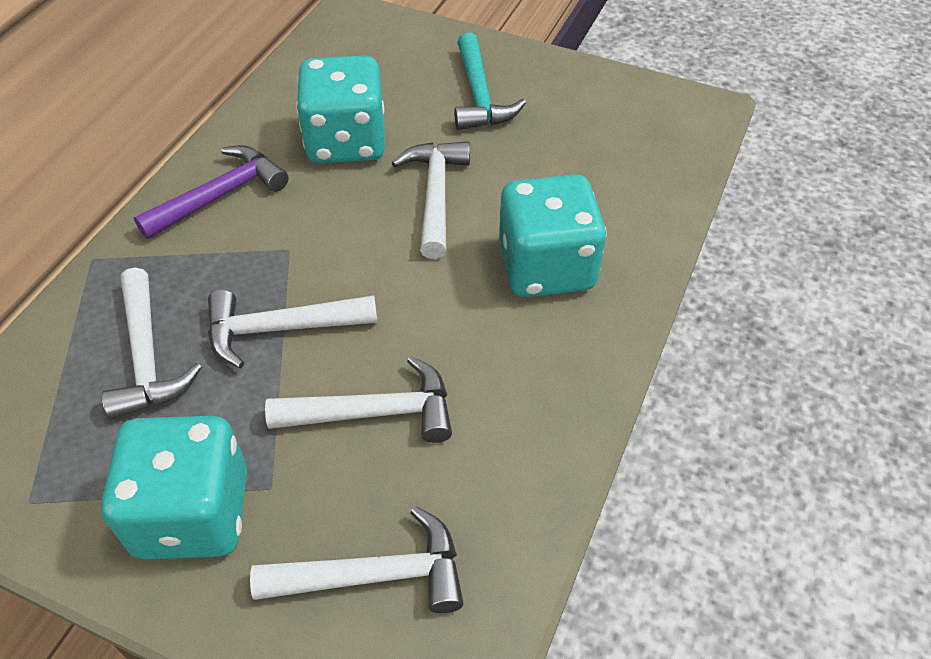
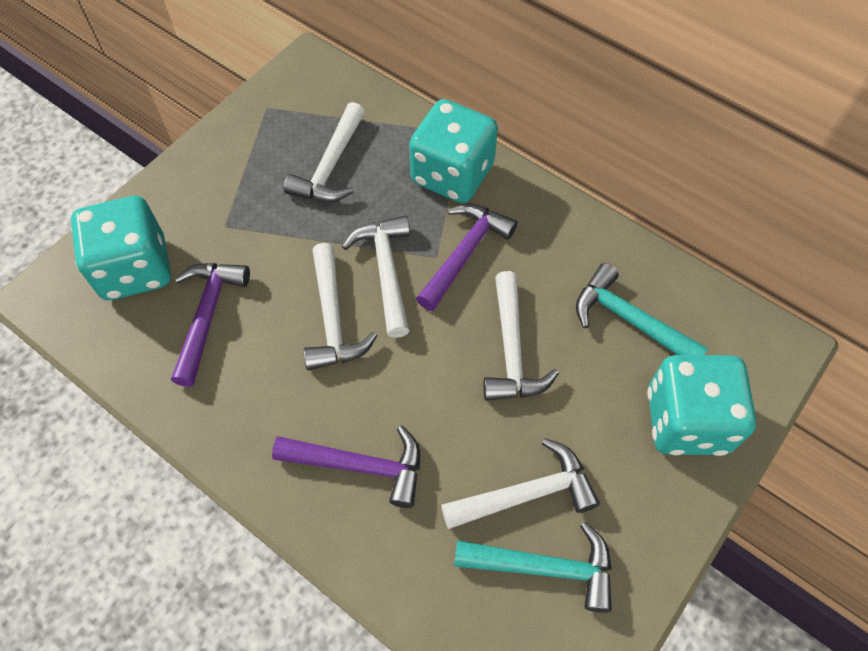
purple hammer: 1 -> 3
turquoise hammer: 1 -> 2

